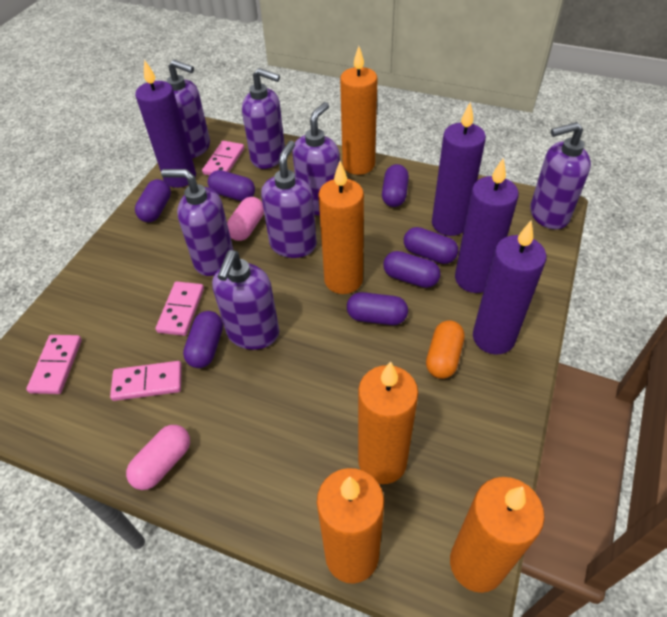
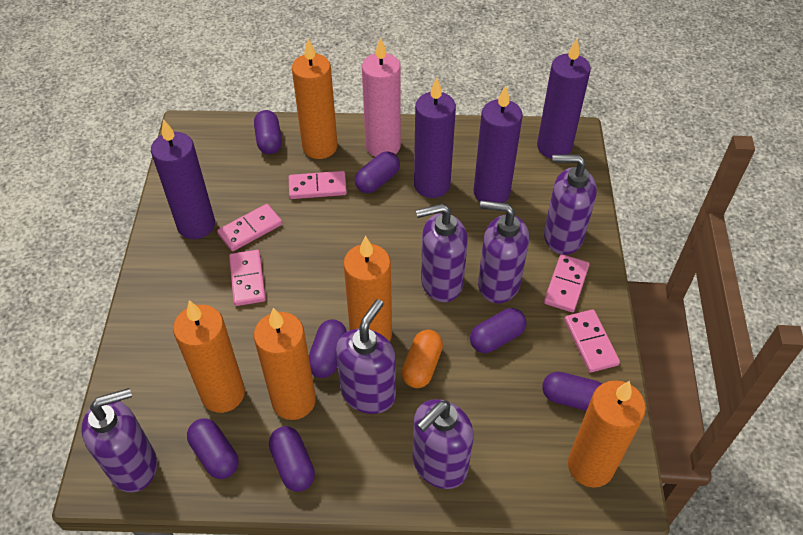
pink candle: 0 -> 1
pink capsule: 2 -> 0
pink domino: 4 -> 5
purple soap dispenser: 7 -> 6

